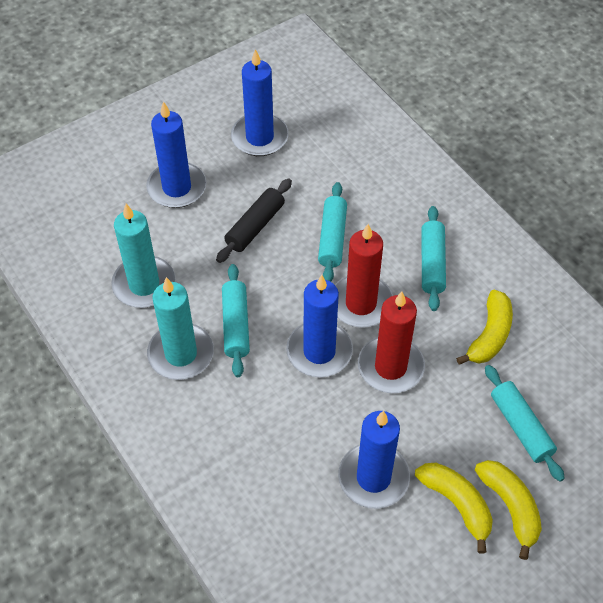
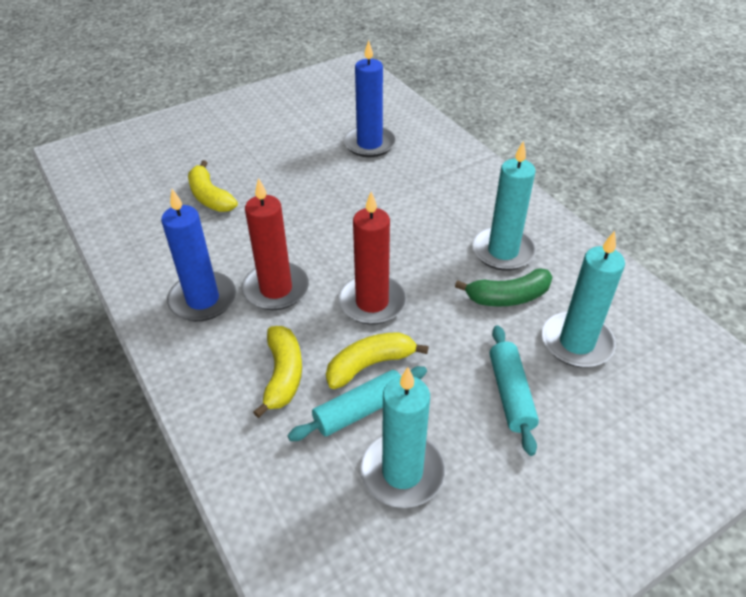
black rolling pin: 1 -> 0
blue candle: 4 -> 2
green banana: 0 -> 1
turquoise candle: 2 -> 3
turquoise rolling pin: 4 -> 2

